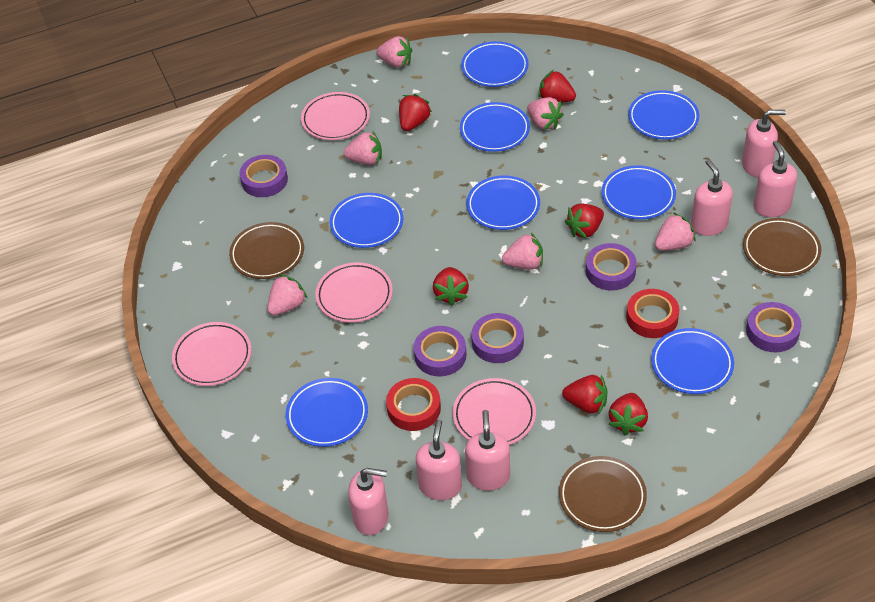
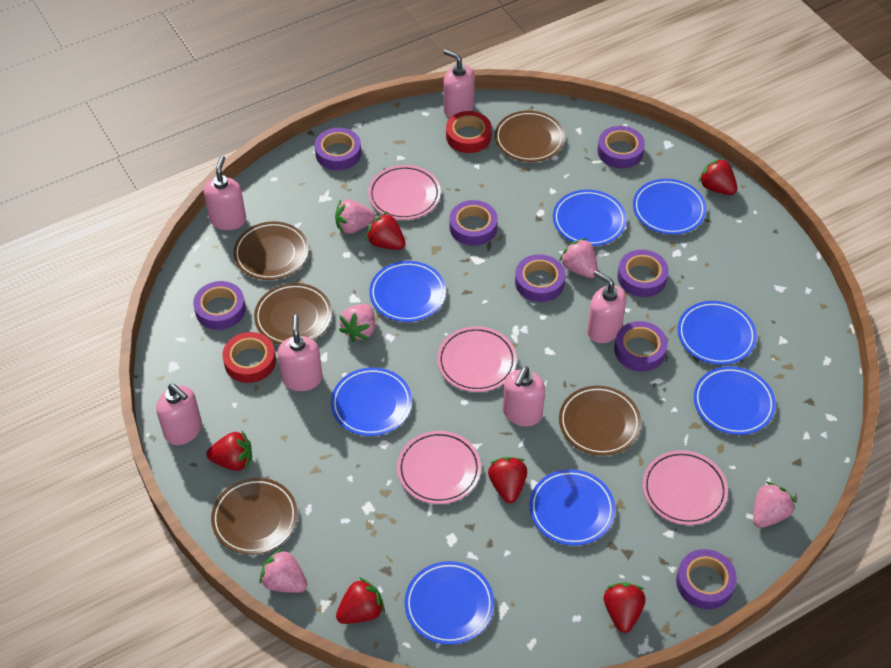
brown plate: 3 -> 5
pink strawberry: 6 -> 5
purple tape: 5 -> 8

